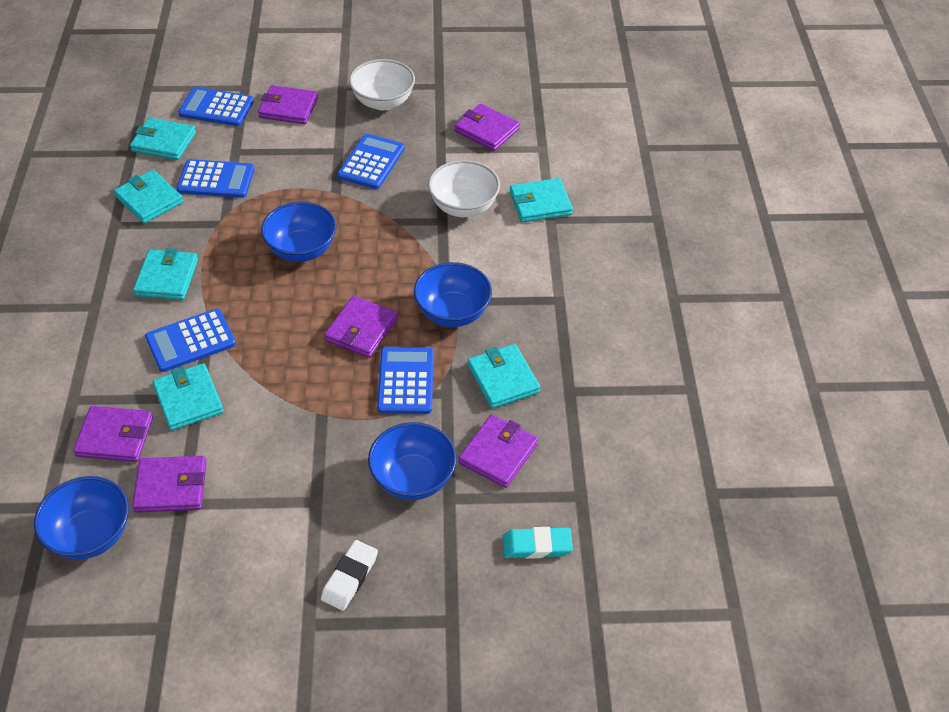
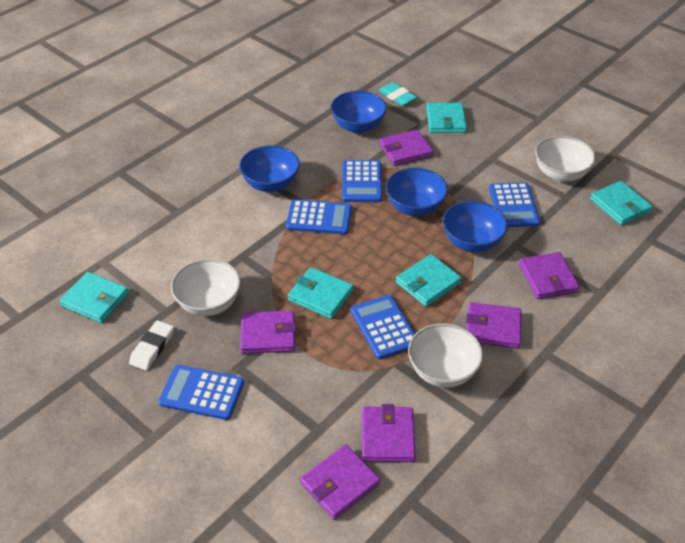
turquoise wallet: 6 -> 5
white bowl: 2 -> 3

